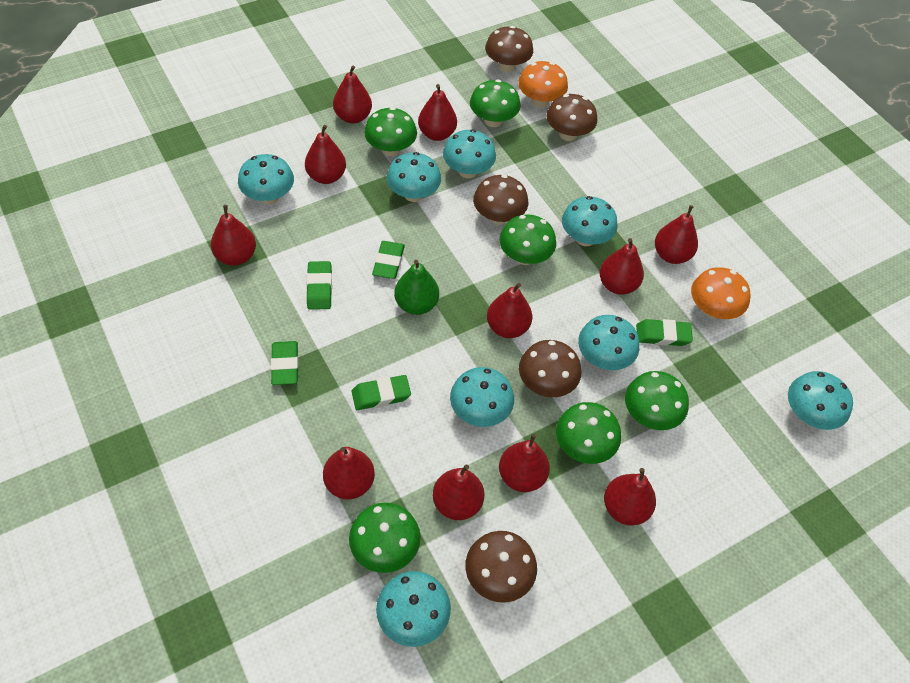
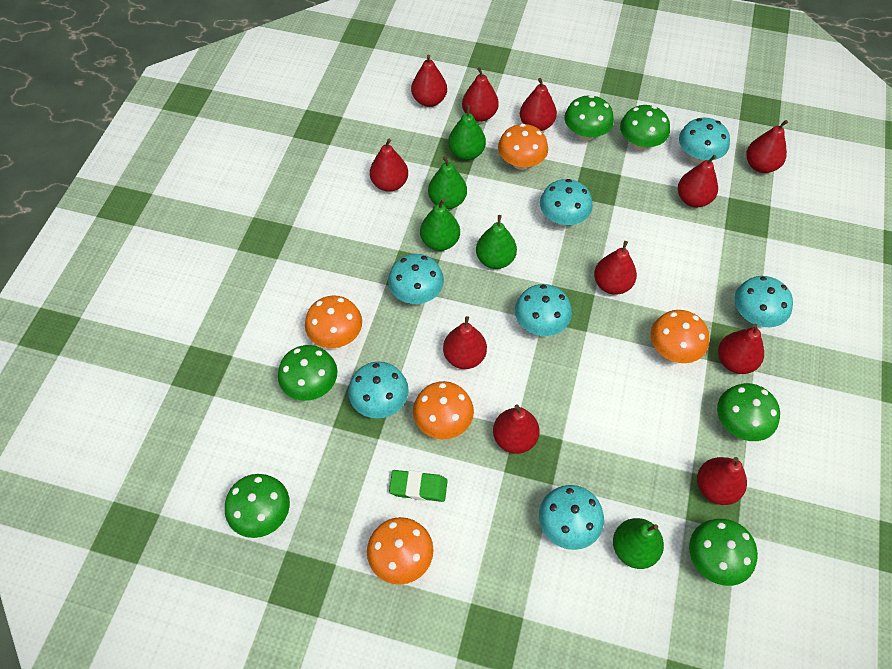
brown mushroom: 5 -> 0
green eraser: 5 -> 1
green pear: 1 -> 5
orange mushroom: 2 -> 5
turquoise mushroom: 8 -> 7

